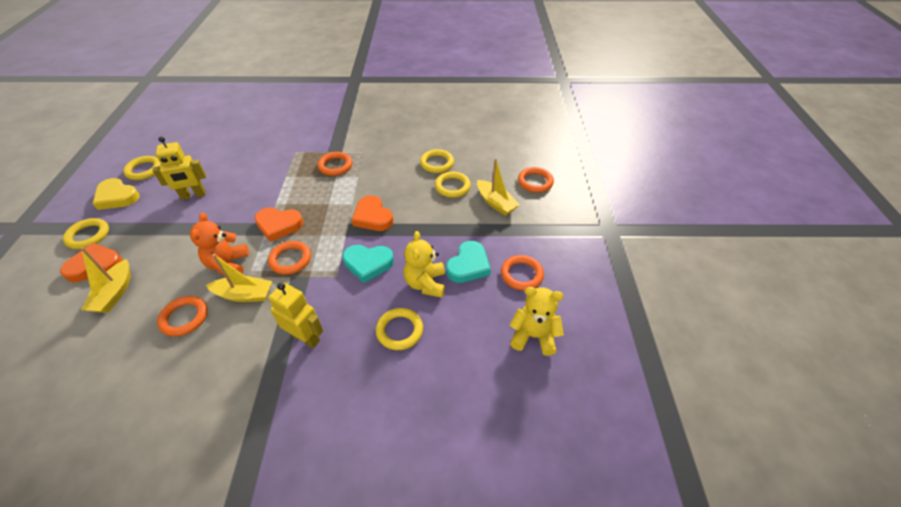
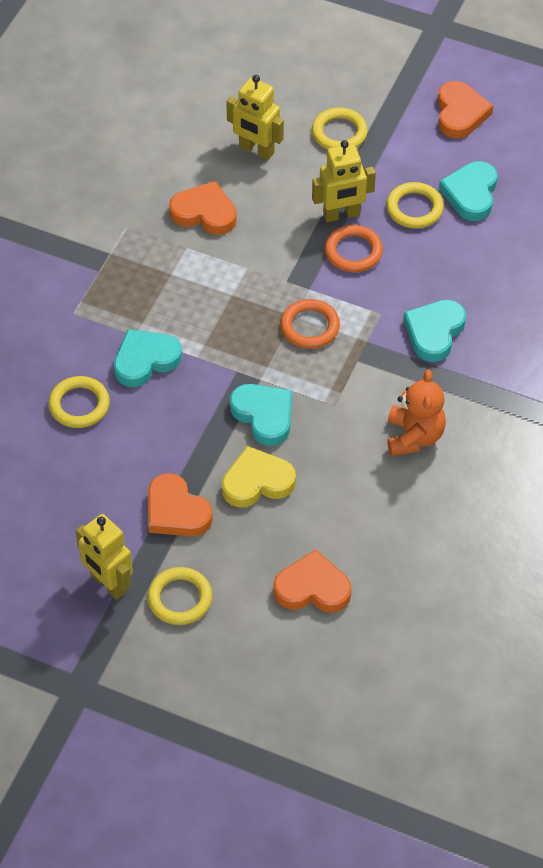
orange heart: 3 -> 4
orange ring: 5 -> 2
turquoise heart: 2 -> 4
yellow boat: 3 -> 0
yellow ring: 5 -> 4
yellow robot: 2 -> 3
yellow teddy bear: 2 -> 0

